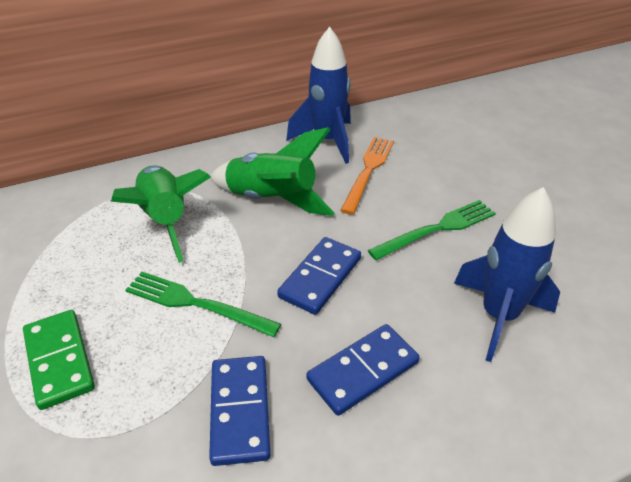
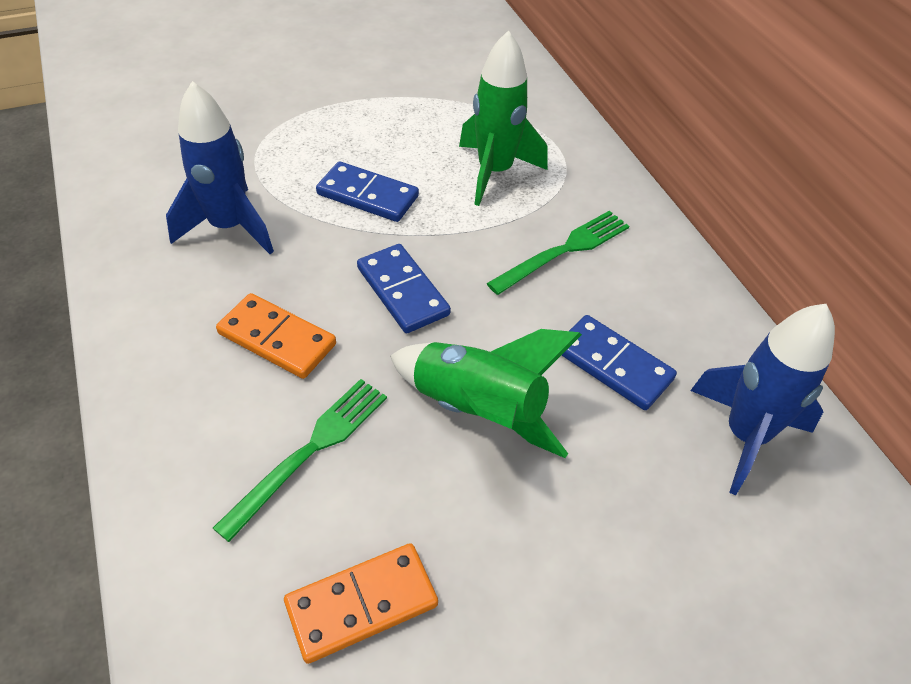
green domino: 1 -> 0
orange domino: 0 -> 2
orange fork: 1 -> 0

